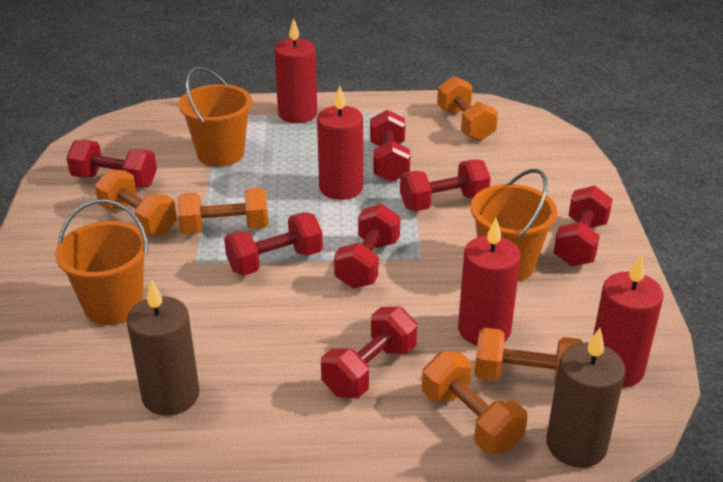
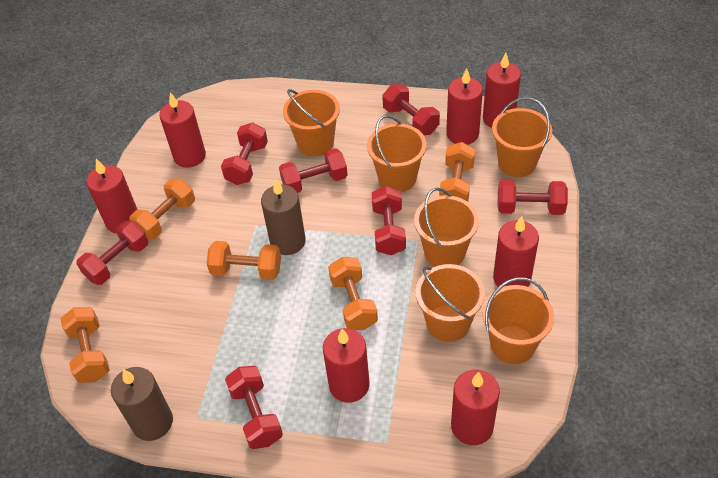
orange bucket: 3 -> 6
red candle: 4 -> 7

